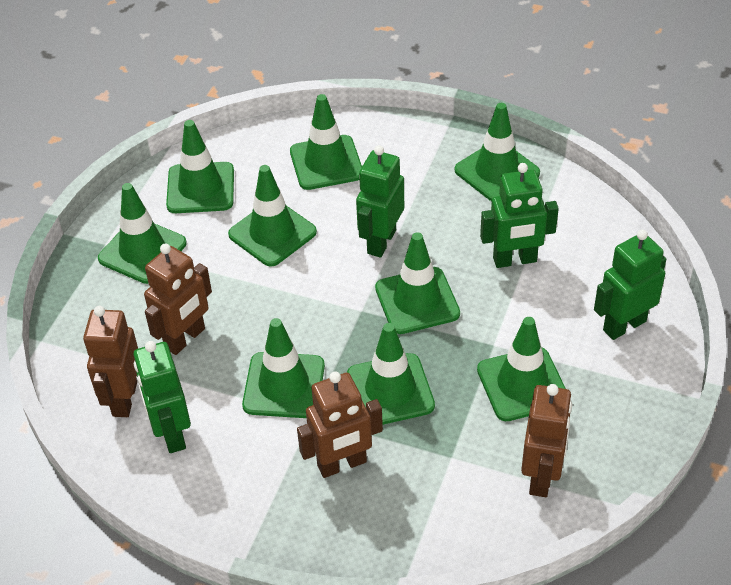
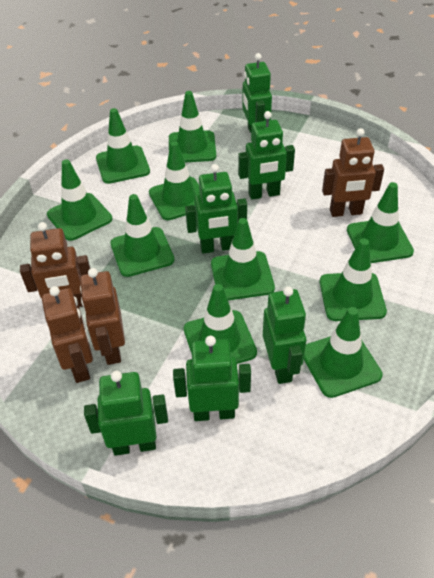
green robot: 4 -> 6
green traffic cone: 9 -> 10

